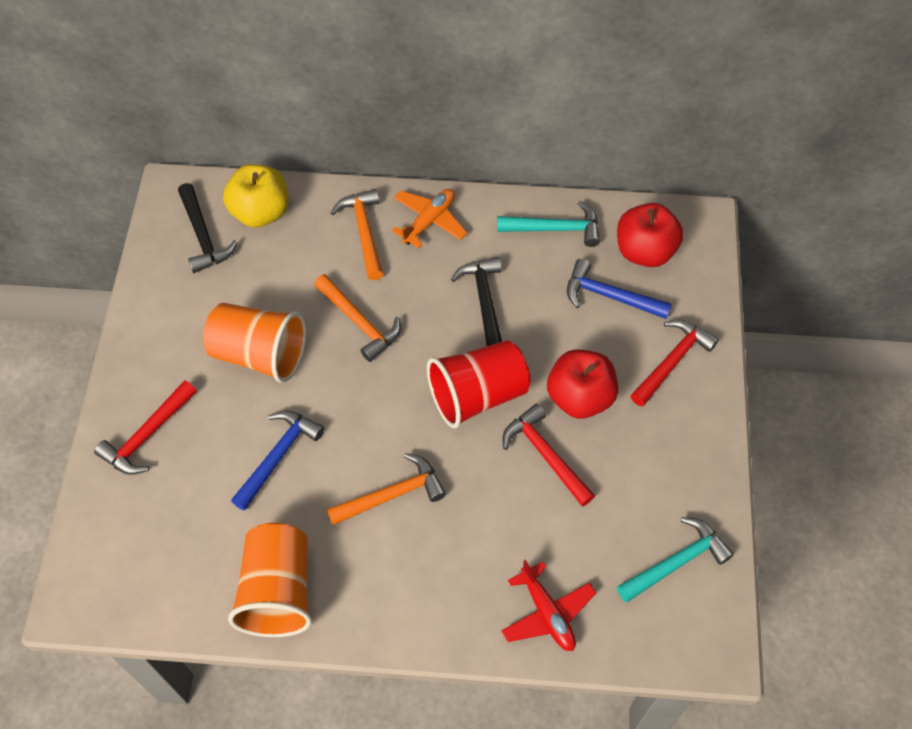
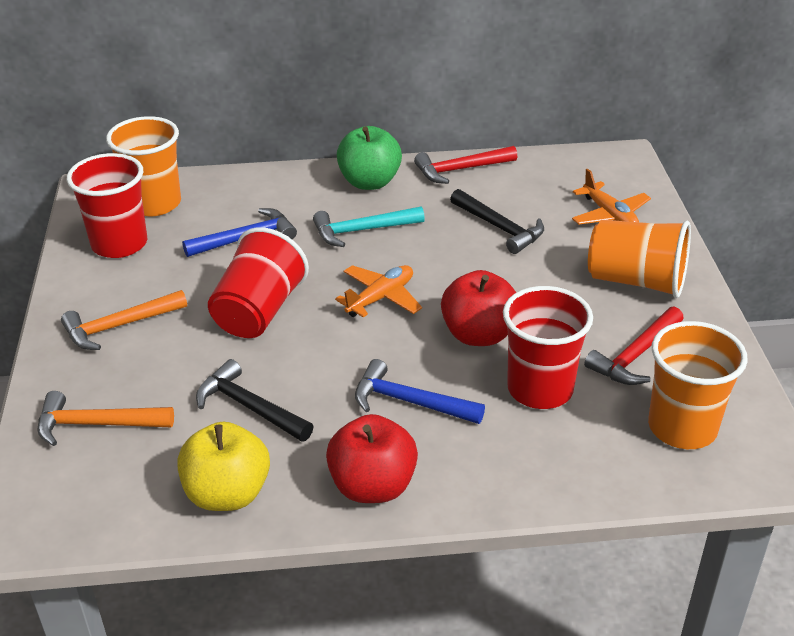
green apple: 0 -> 1
orange cup: 2 -> 3
orange hammer: 3 -> 2
orange plane: 1 -> 2
red cup: 1 -> 3
red hammer: 3 -> 2
red plane: 1 -> 0
turquoise hammer: 2 -> 1

